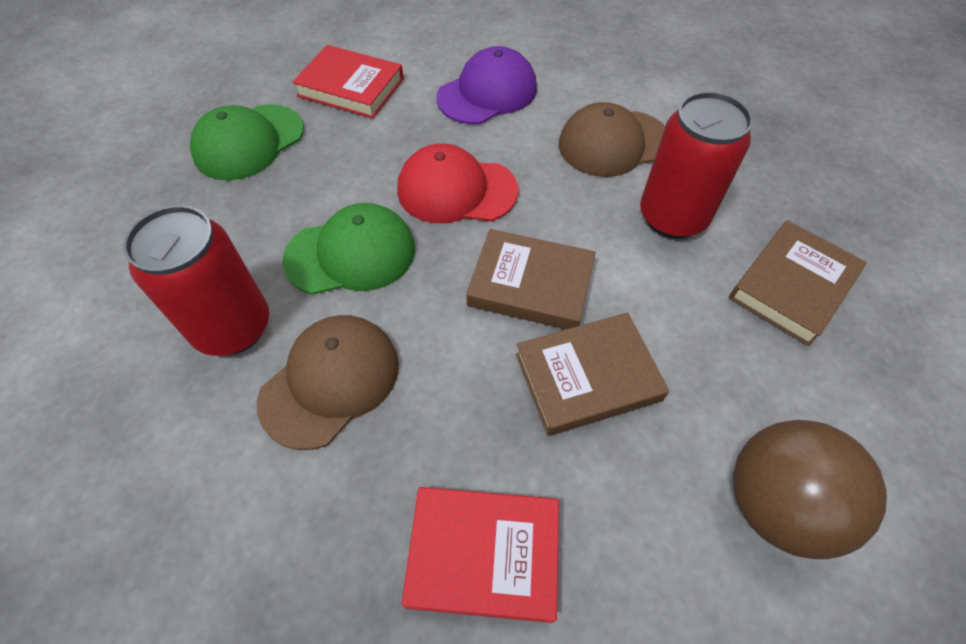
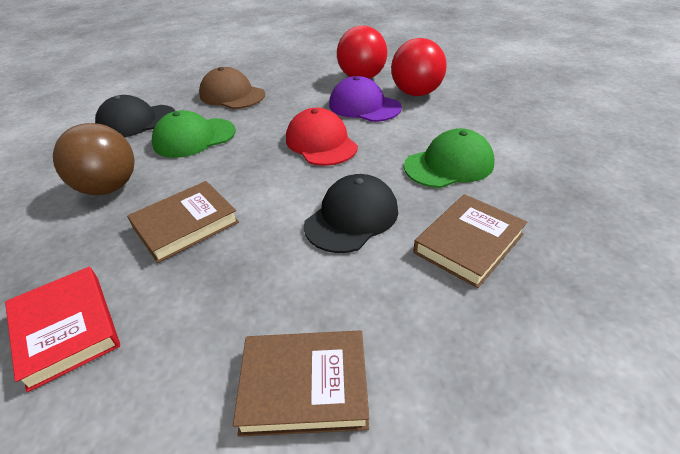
black cap: 0 -> 2
brown cap: 2 -> 1
red ball: 0 -> 2
red book: 2 -> 1
red can: 2 -> 0

